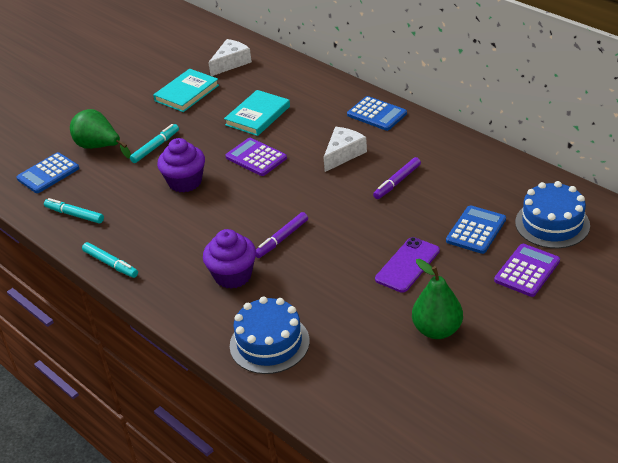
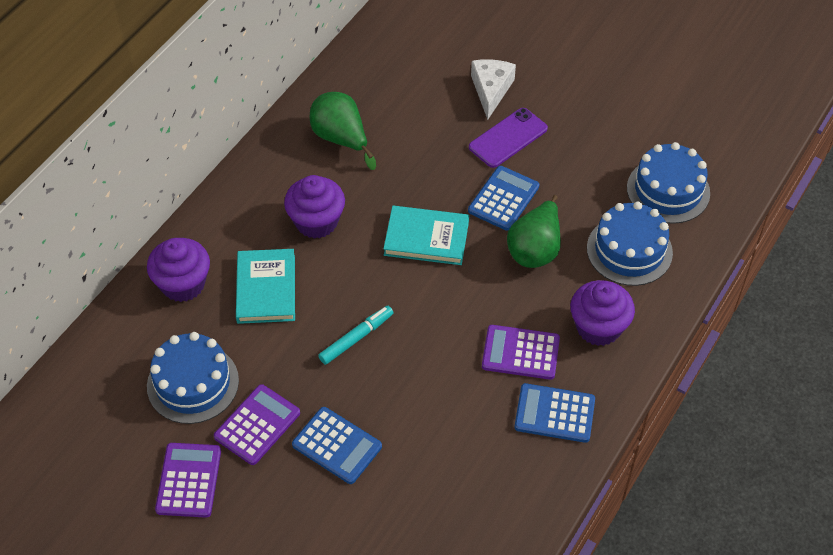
blue cake: 2 -> 3
purple calculator: 2 -> 3
purple cupcake: 2 -> 3
purple marker: 2 -> 0
turquoise marker: 3 -> 1
white cheese: 2 -> 1

